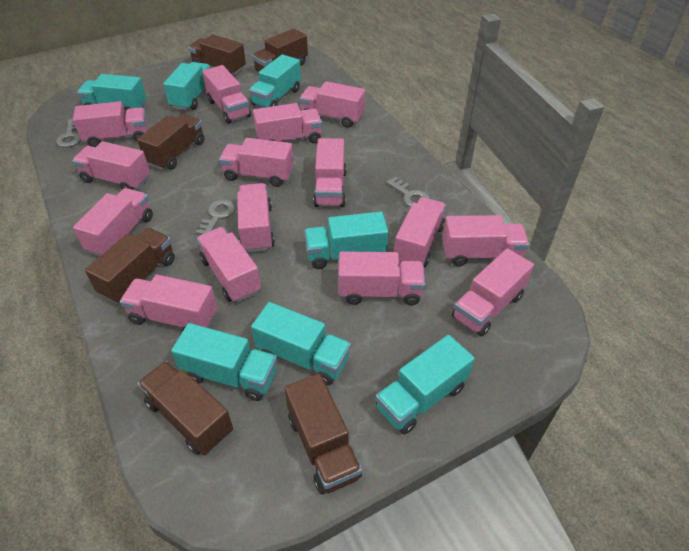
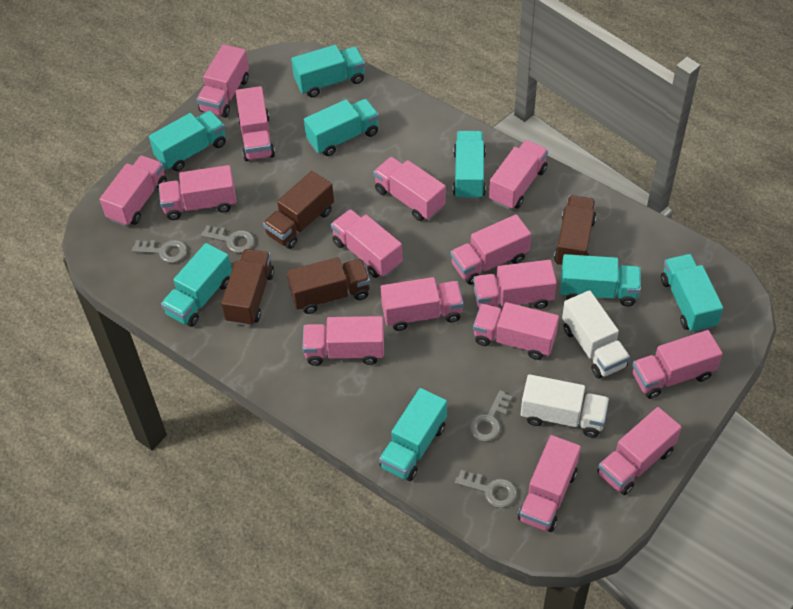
brown truck: 6 -> 4
grey key: 3 -> 4
turquoise truck: 7 -> 8
white truck: 0 -> 2

